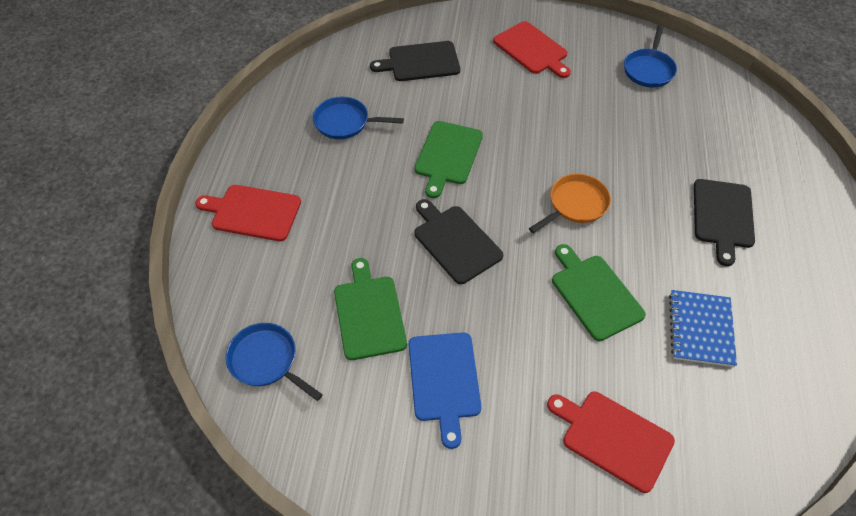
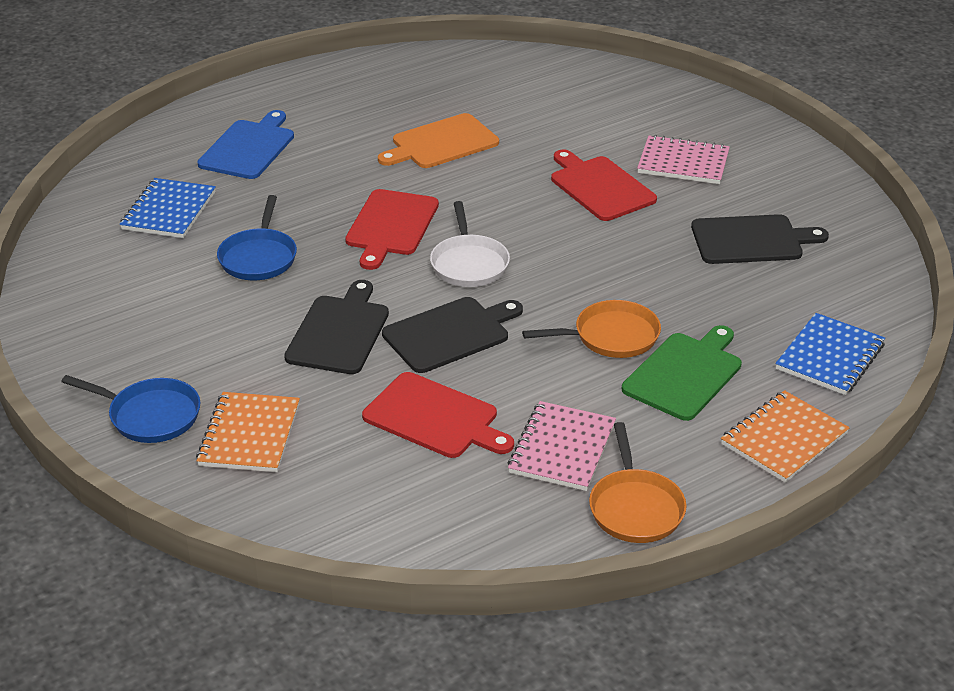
blue notebook: 1 -> 2
blue pan: 3 -> 2
green cutting board: 3 -> 1
orange cutting board: 0 -> 1
orange notebook: 0 -> 2
orange pan: 1 -> 2
pink notebook: 0 -> 2
white pan: 0 -> 1

